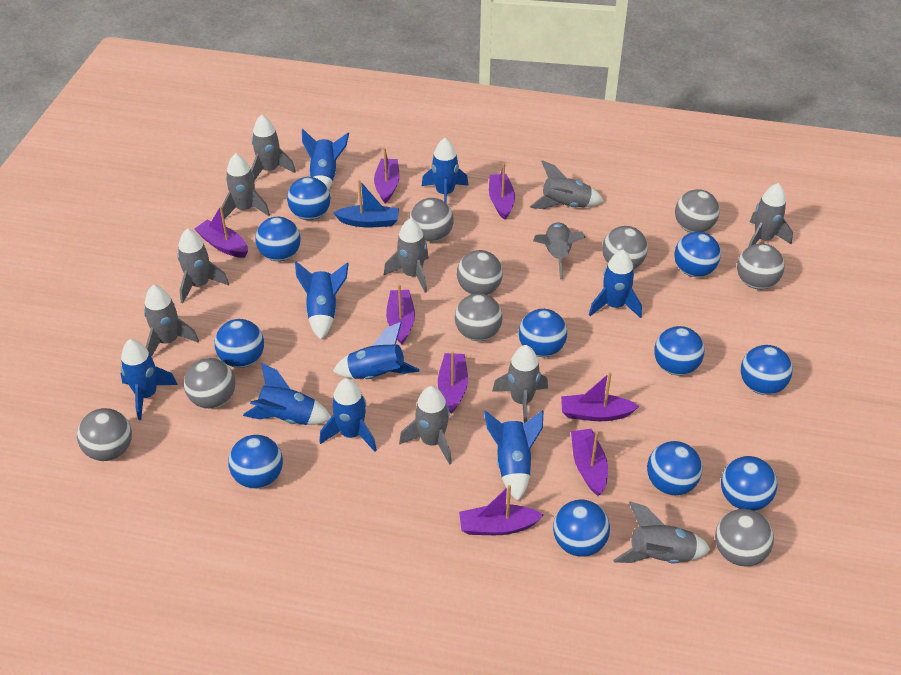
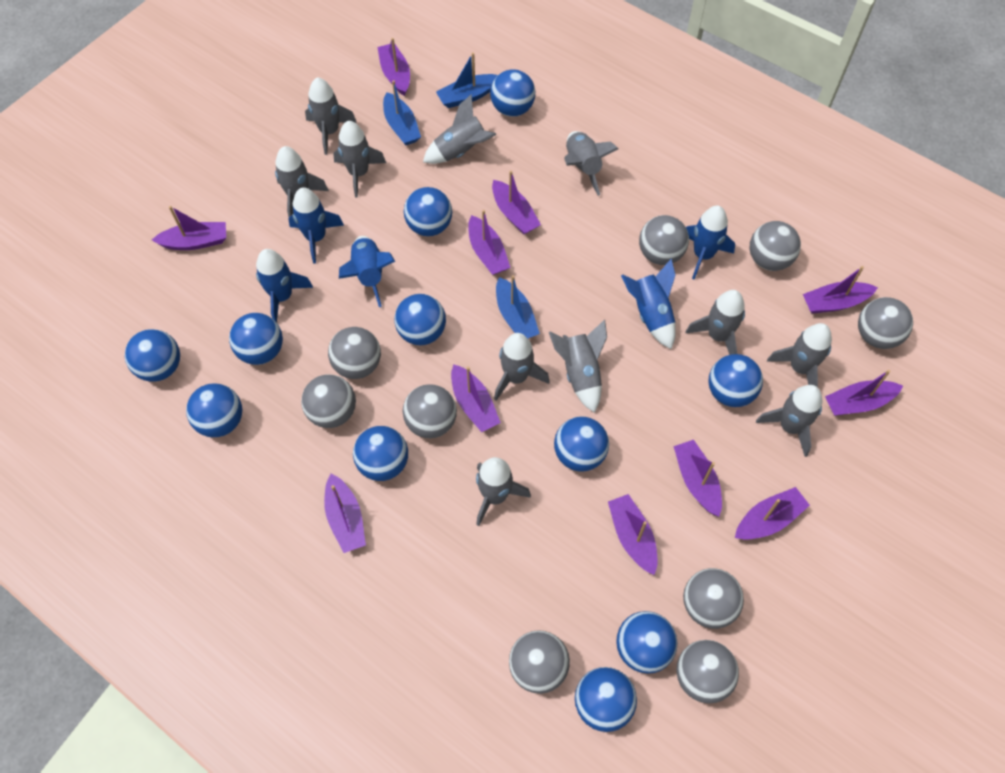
blue boat: 1 -> 3
blue rocket: 9 -> 5
purple boat: 8 -> 11

